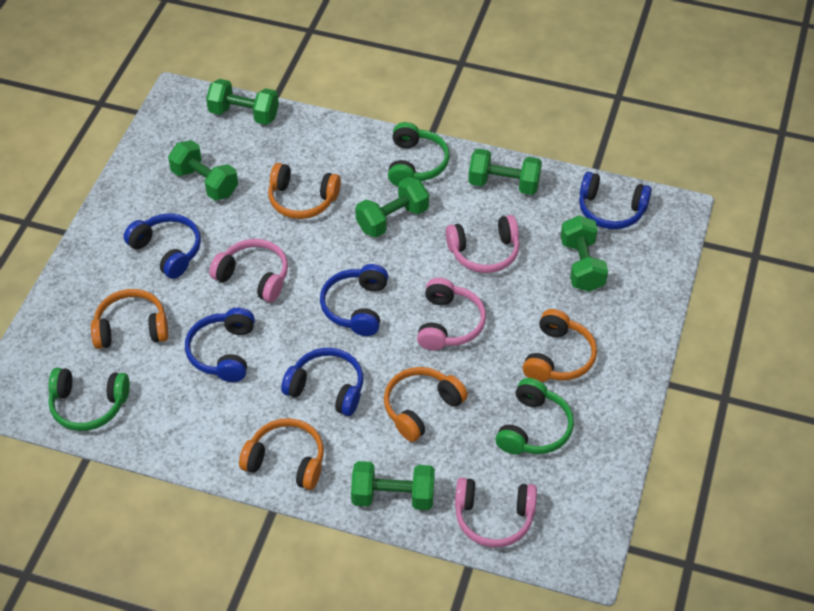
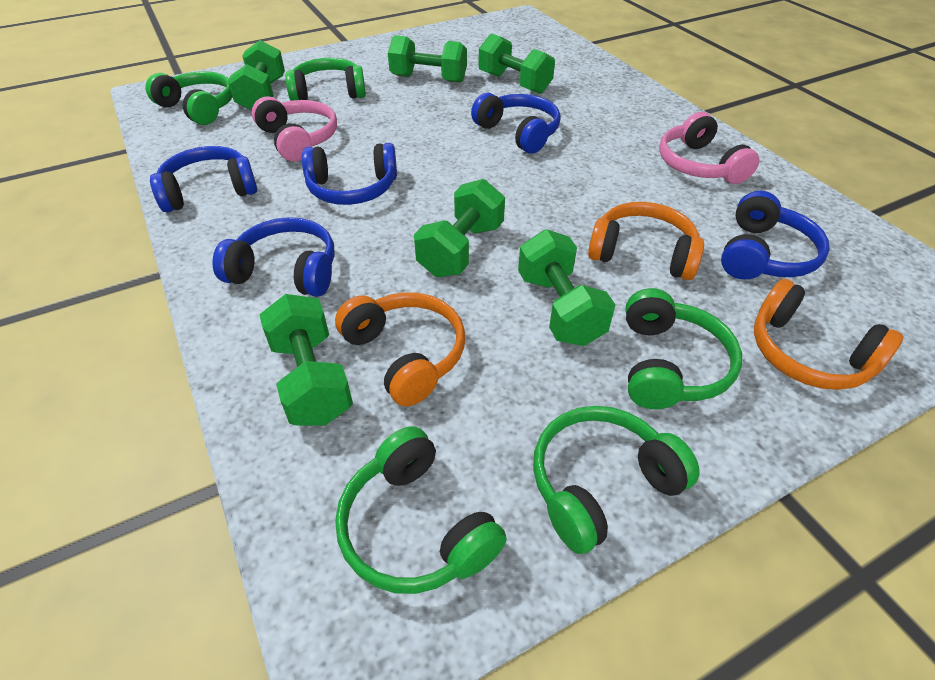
green headphones: 3 -> 5
orange headphones: 5 -> 3
pink headphones: 4 -> 2

